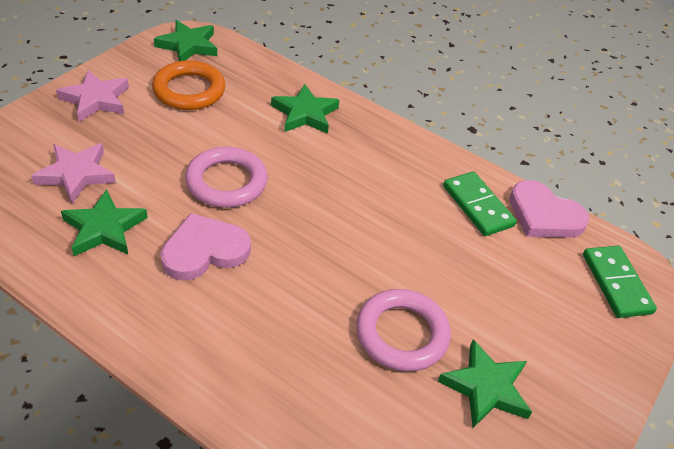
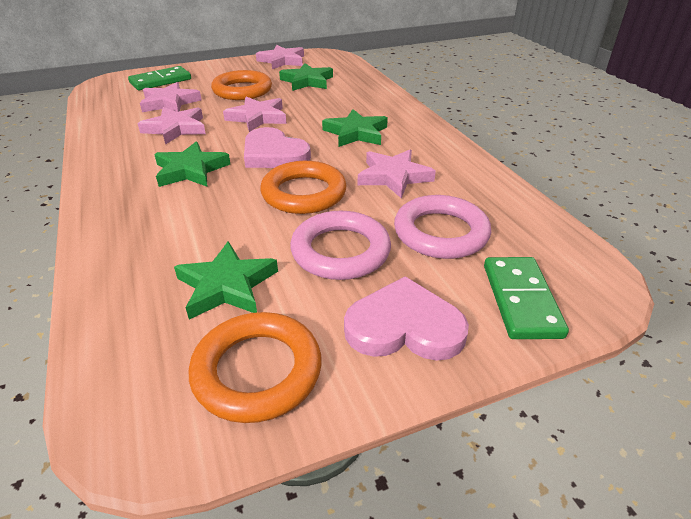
orange ring: 1 -> 3
pink star: 2 -> 5

